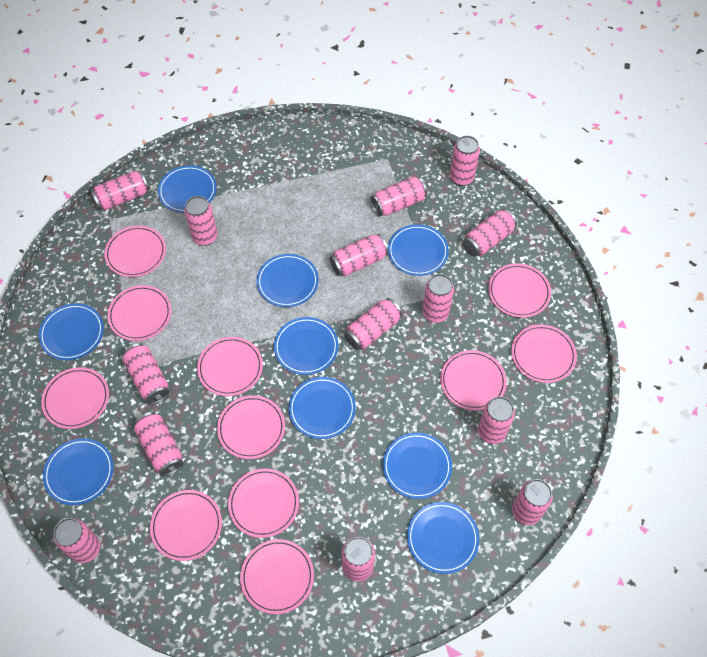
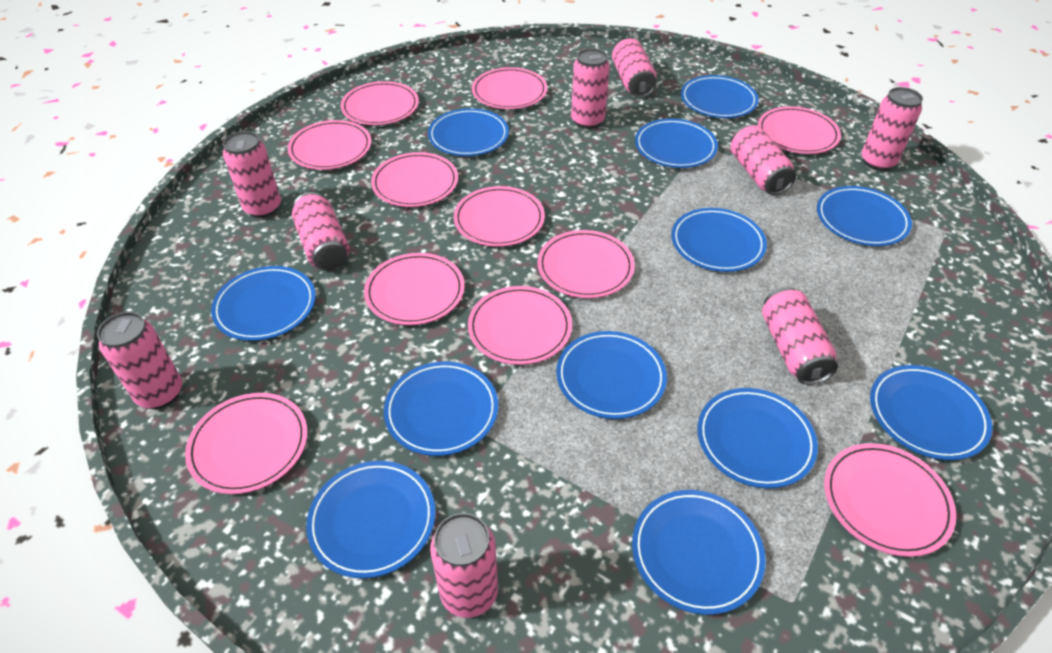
blue plate: 9 -> 12
pink can: 14 -> 9

